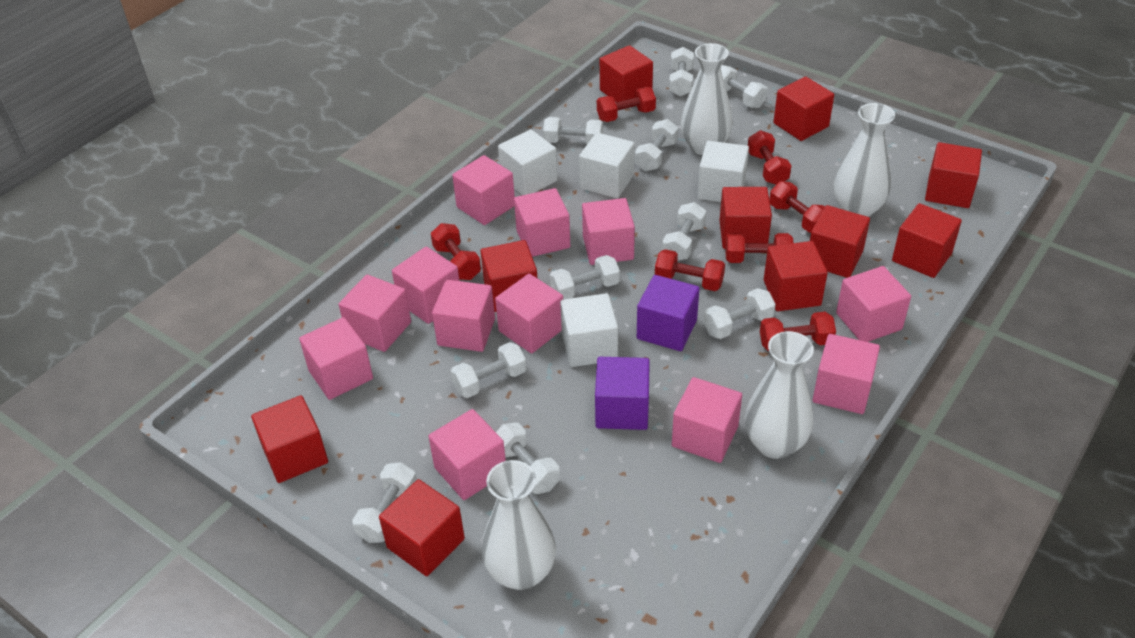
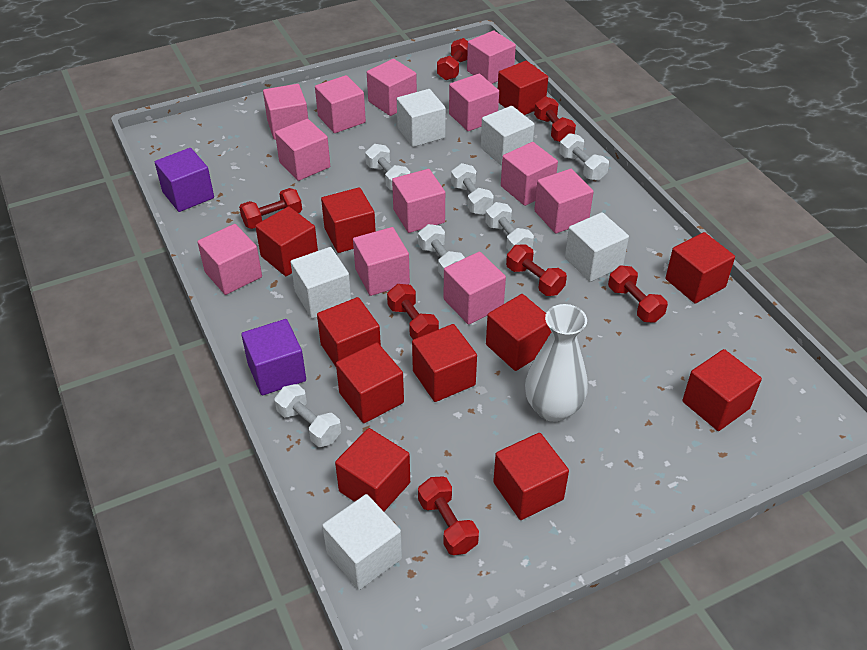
red cube: 10 -> 11
white cube: 4 -> 5
white dumbbell: 10 -> 6
white vase: 4 -> 1

